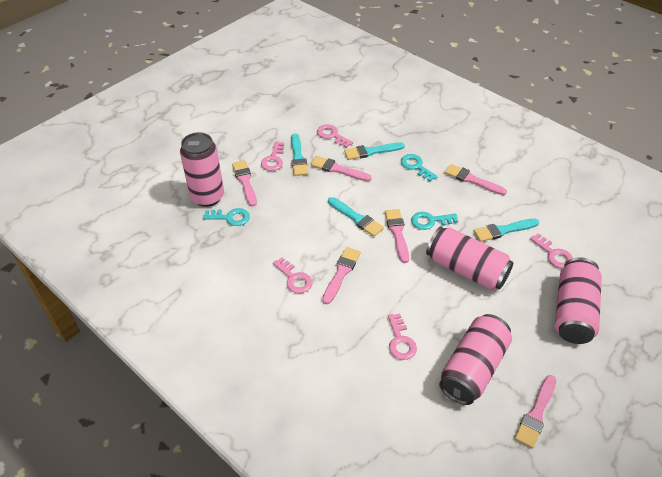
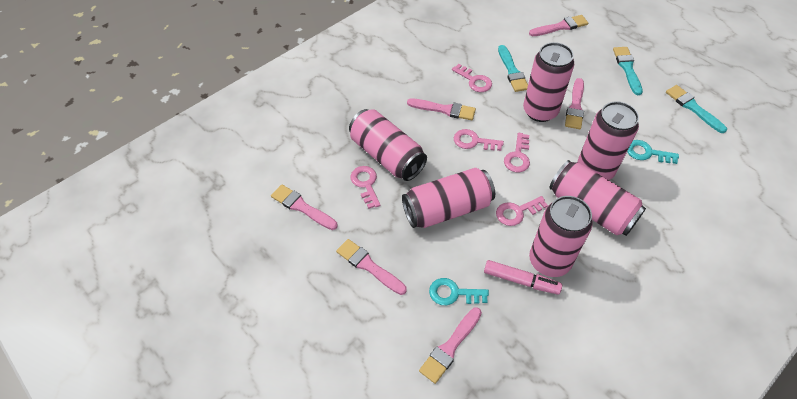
pink can: 4 -> 6
pink marker: 0 -> 1
turquoise brush: 4 -> 3
turquoise key: 3 -> 2

